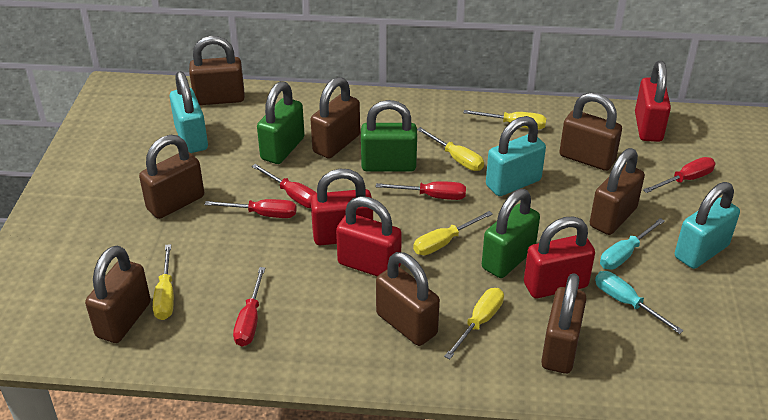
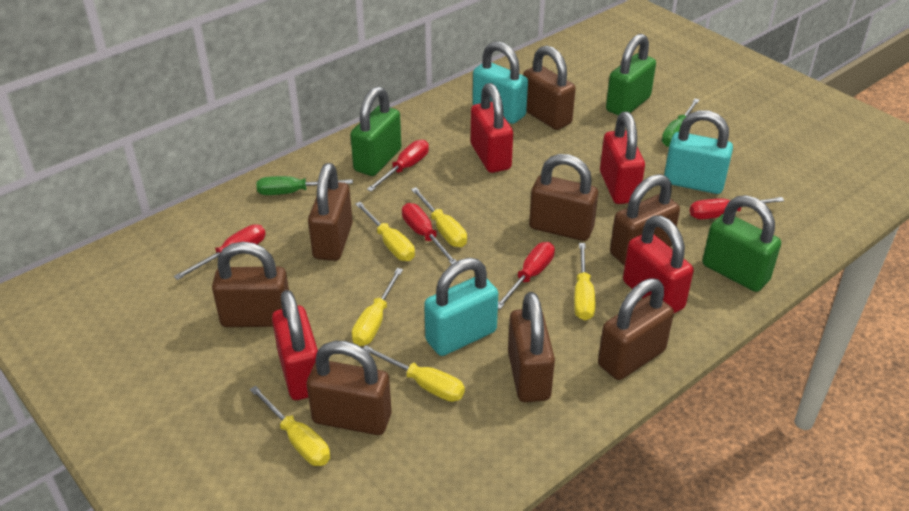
green screwdriver: 0 -> 2
turquoise screwdriver: 2 -> 0
yellow screwdriver: 5 -> 6

